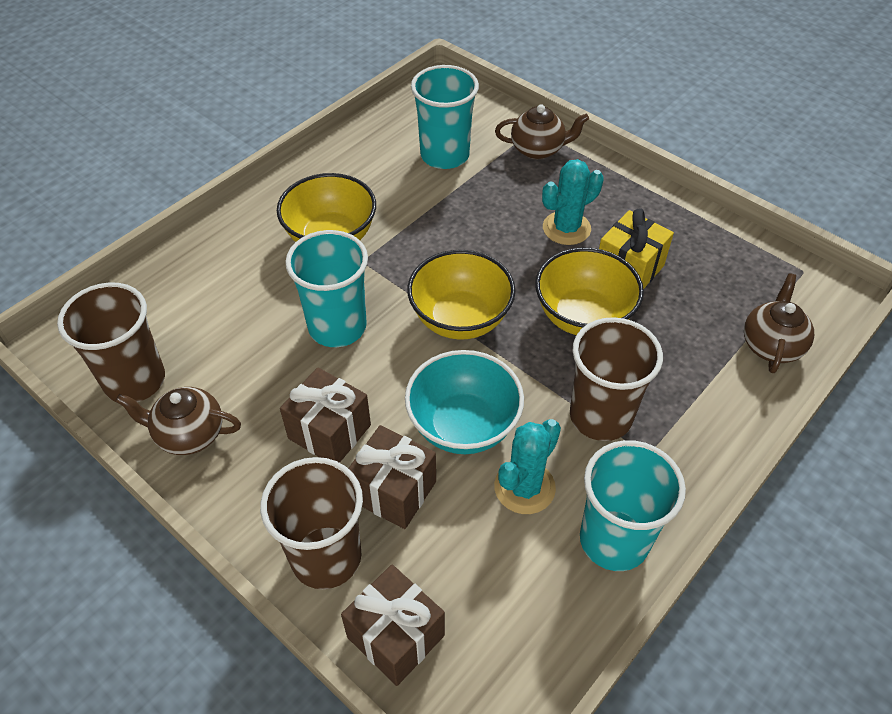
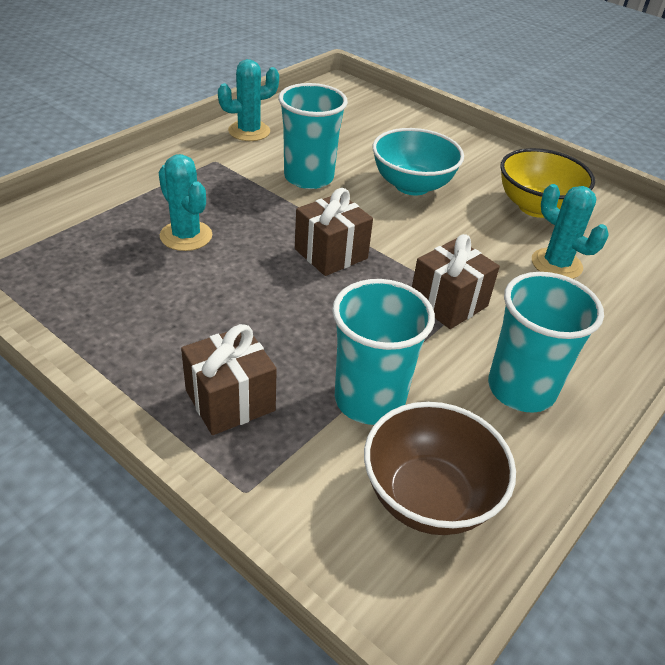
brown bowl: 0 -> 1
brown cup: 3 -> 0
brown teapot: 3 -> 0
turquoise cactus: 2 -> 3
yellow bowl: 3 -> 1
yellow gift: 1 -> 0

